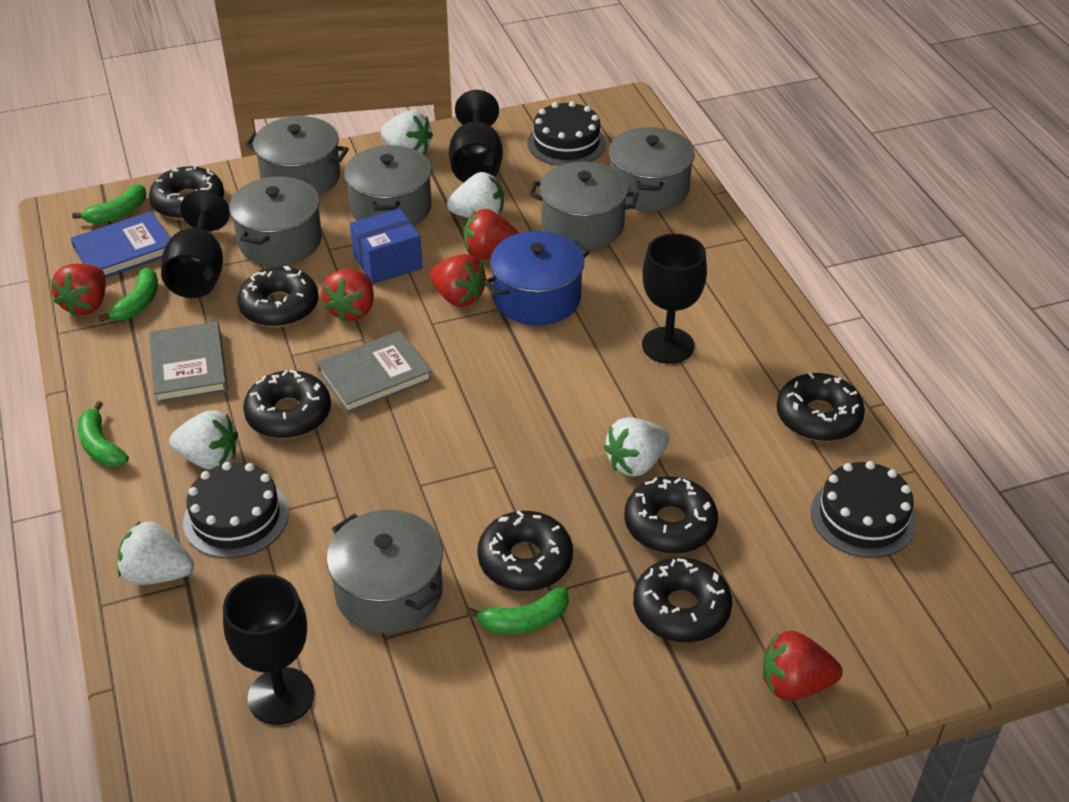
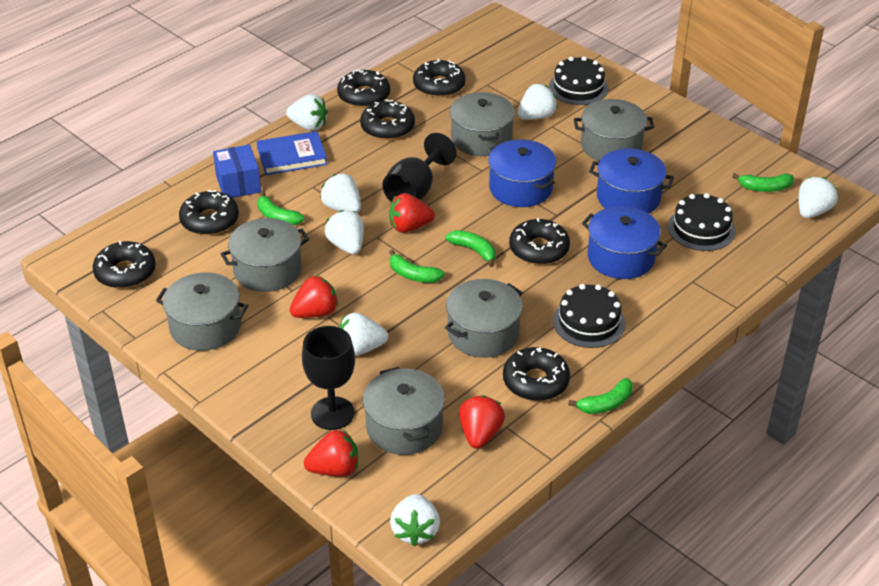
black goblet: 4 -> 2
blue pot: 1 -> 3
green banana: 4 -> 5
grey book: 2 -> 0
red strawberry: 5 -> 4
white strawberry: 5 -> 7

